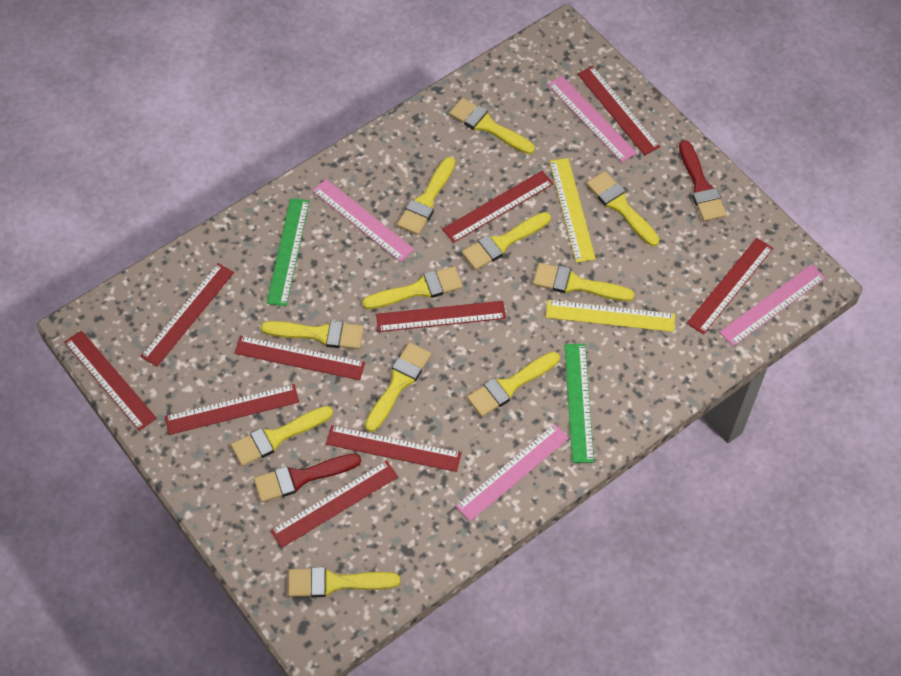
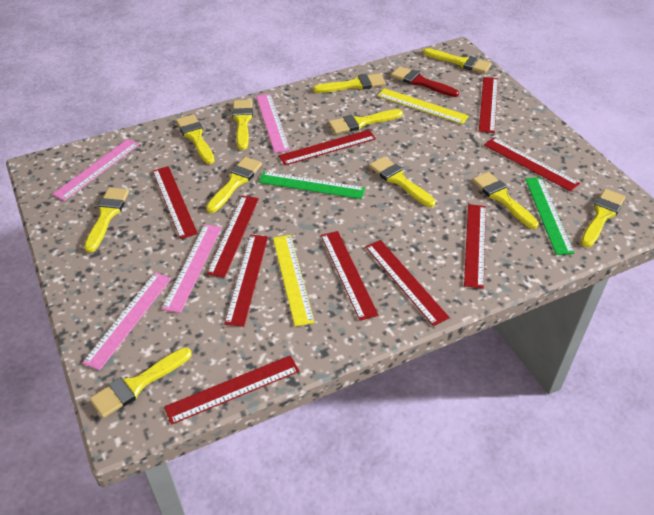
red brush: 2 -> 1

